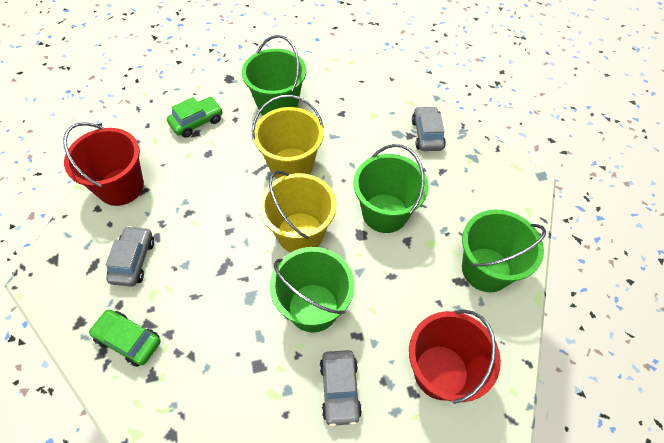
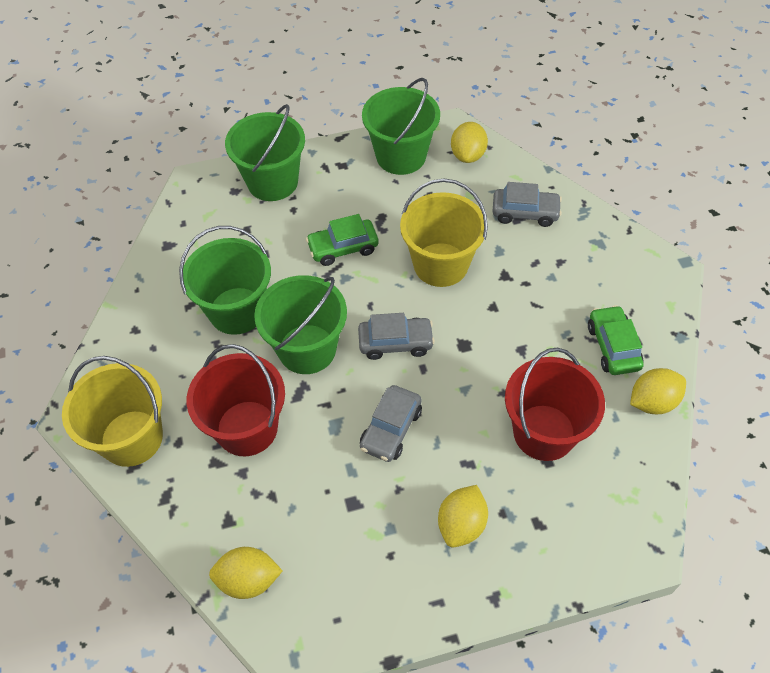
yellow lemon: 0 -> 4

